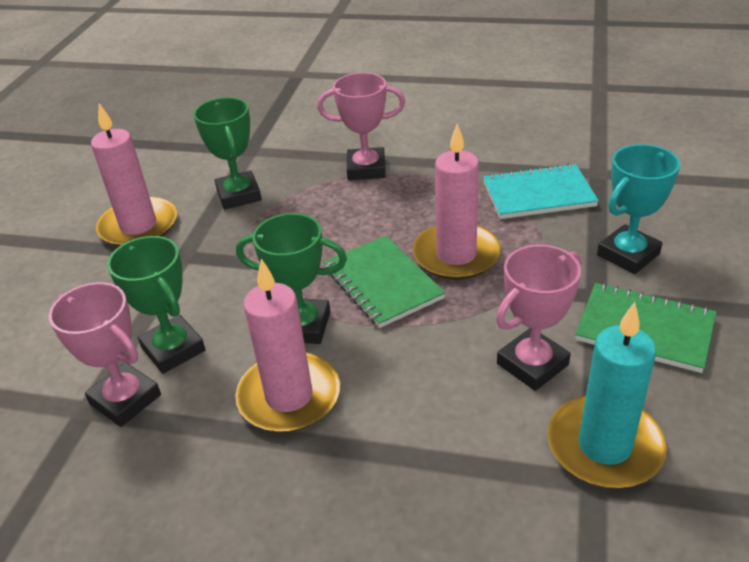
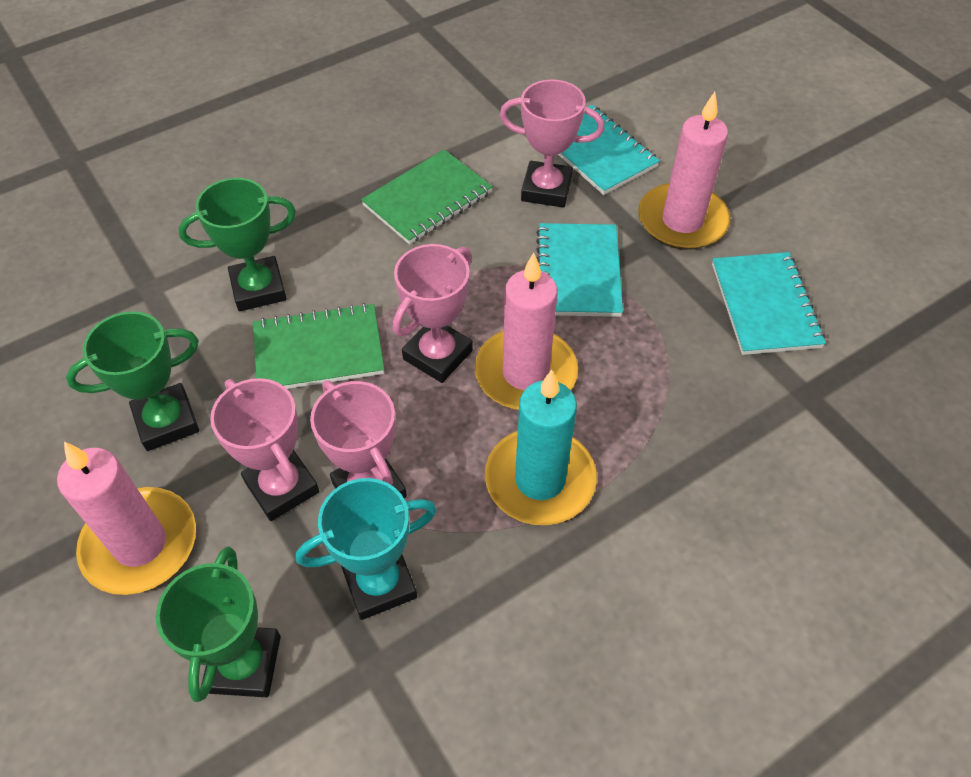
pink trophy: 3 -> 4
turquoise notebook: 1 -> 3

